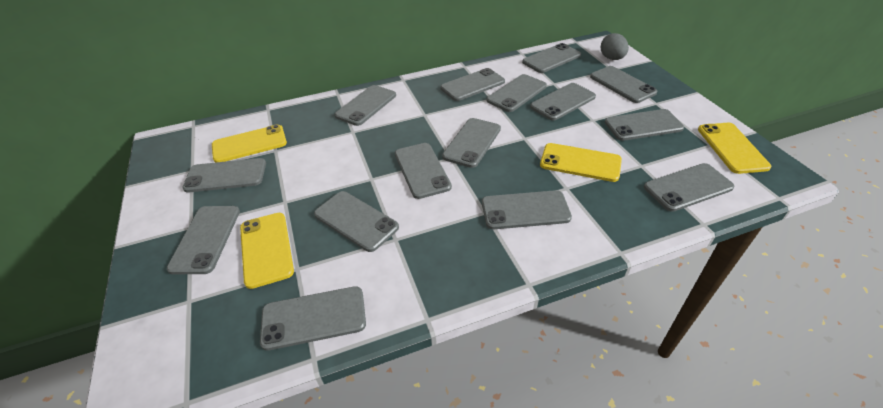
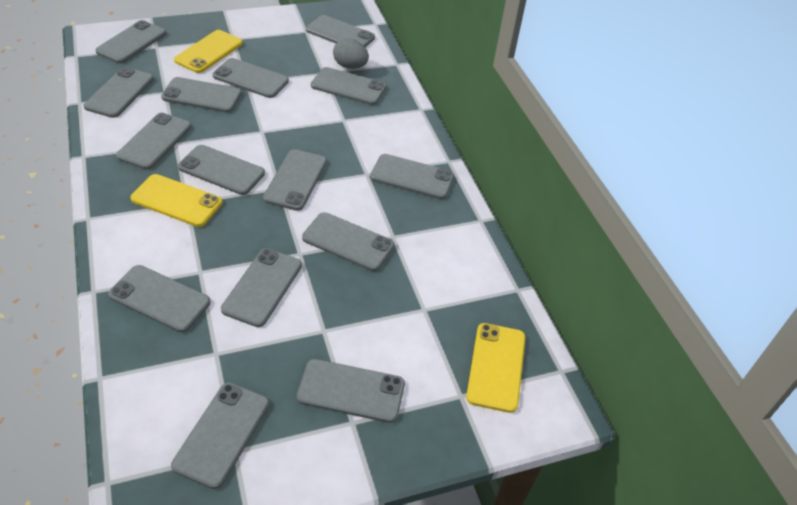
yellow phone: 4 -> 3

